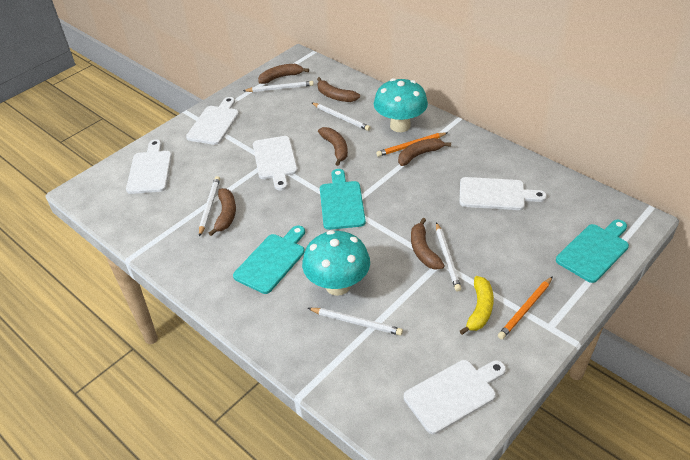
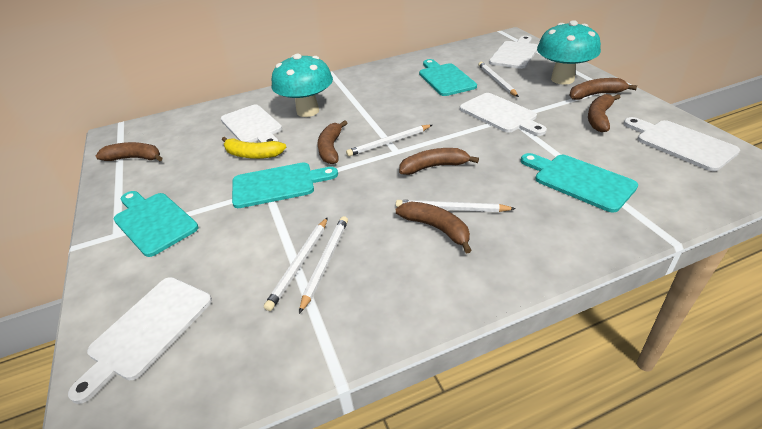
orange pencil: 2 -> 0
turquoise cutting board: 3 -> 4

